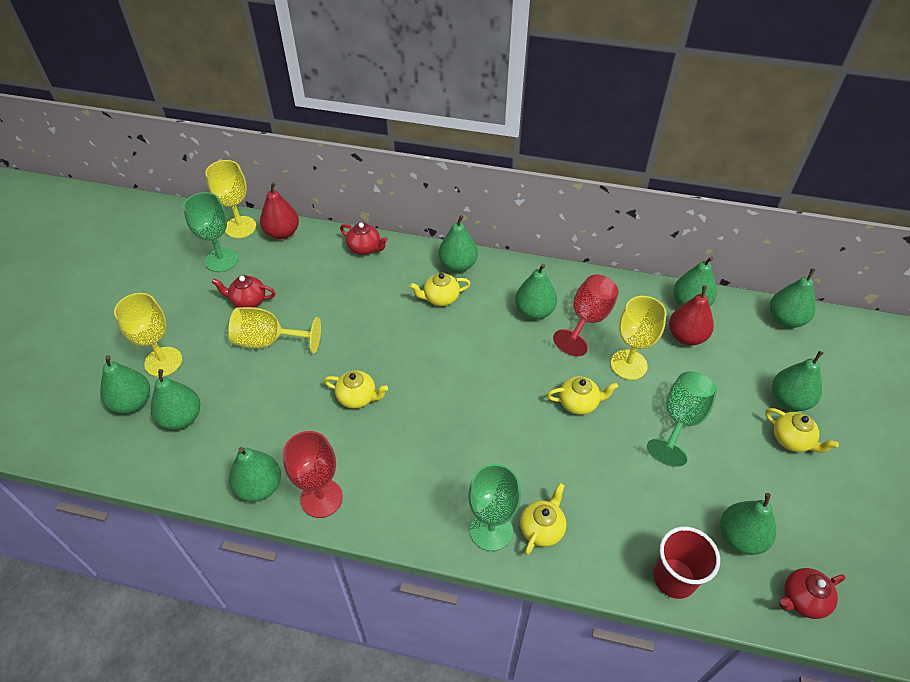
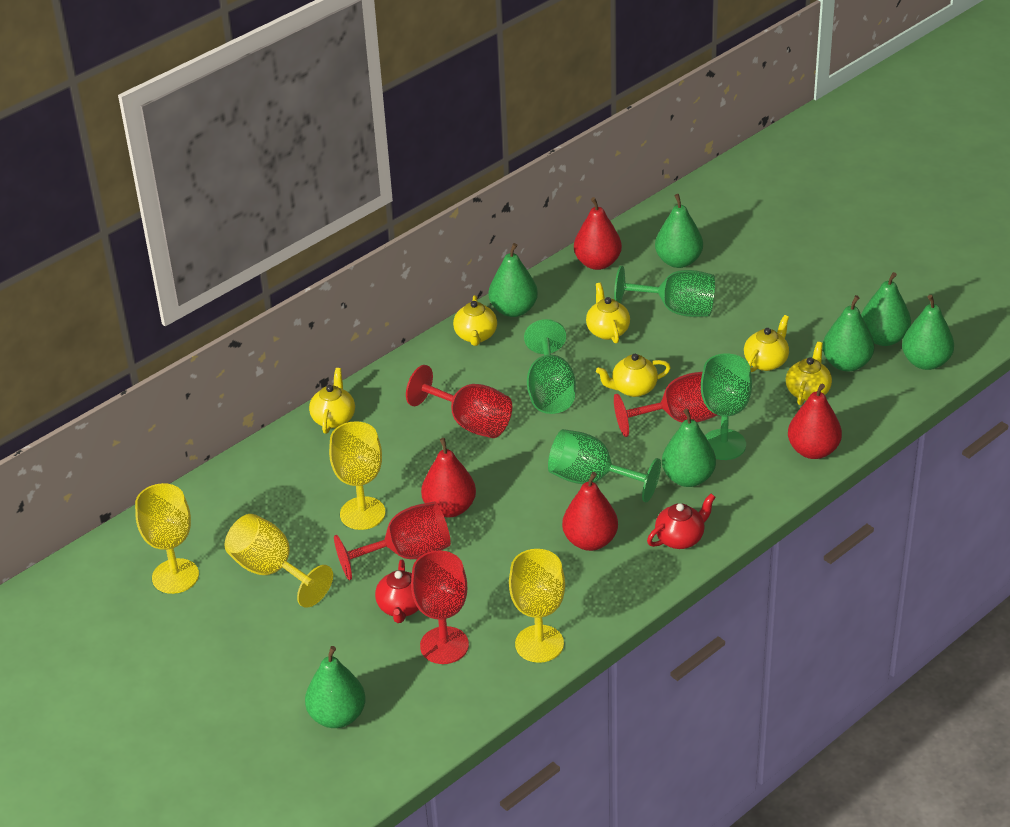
green goblet: 3 -> 4
green pear: 9 -> 7
red cup: 1 -> 0
red goblet: 2 -> 4
red pear: 2 -> 4
red teapot: 3 -> 2
yellow teapot: 5 -> 6

